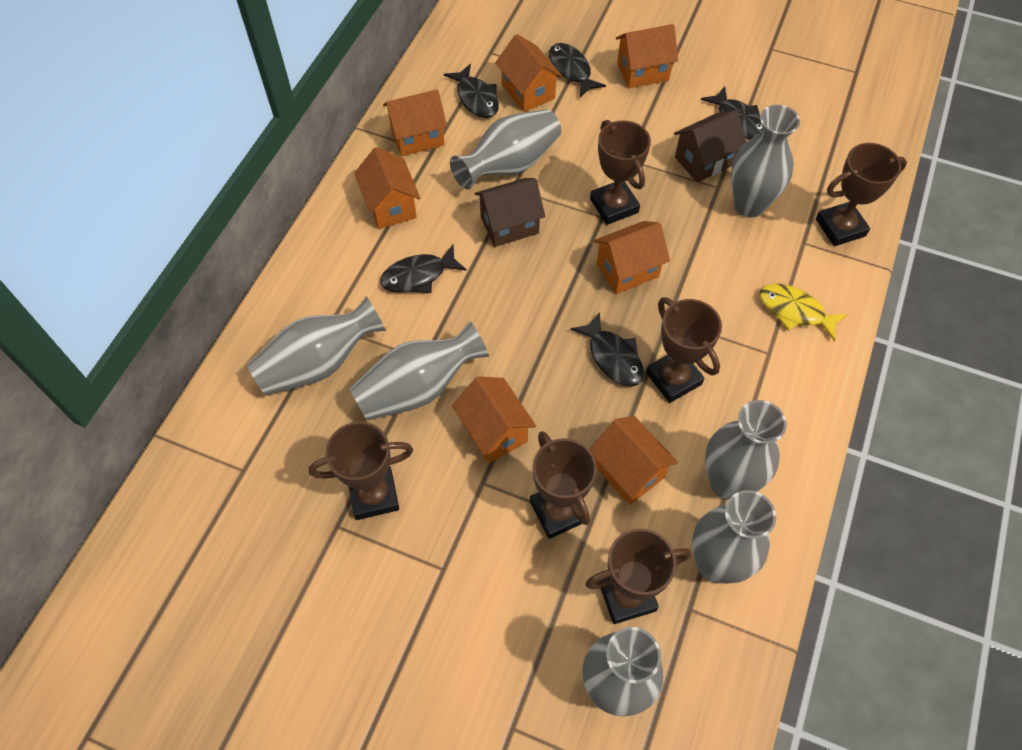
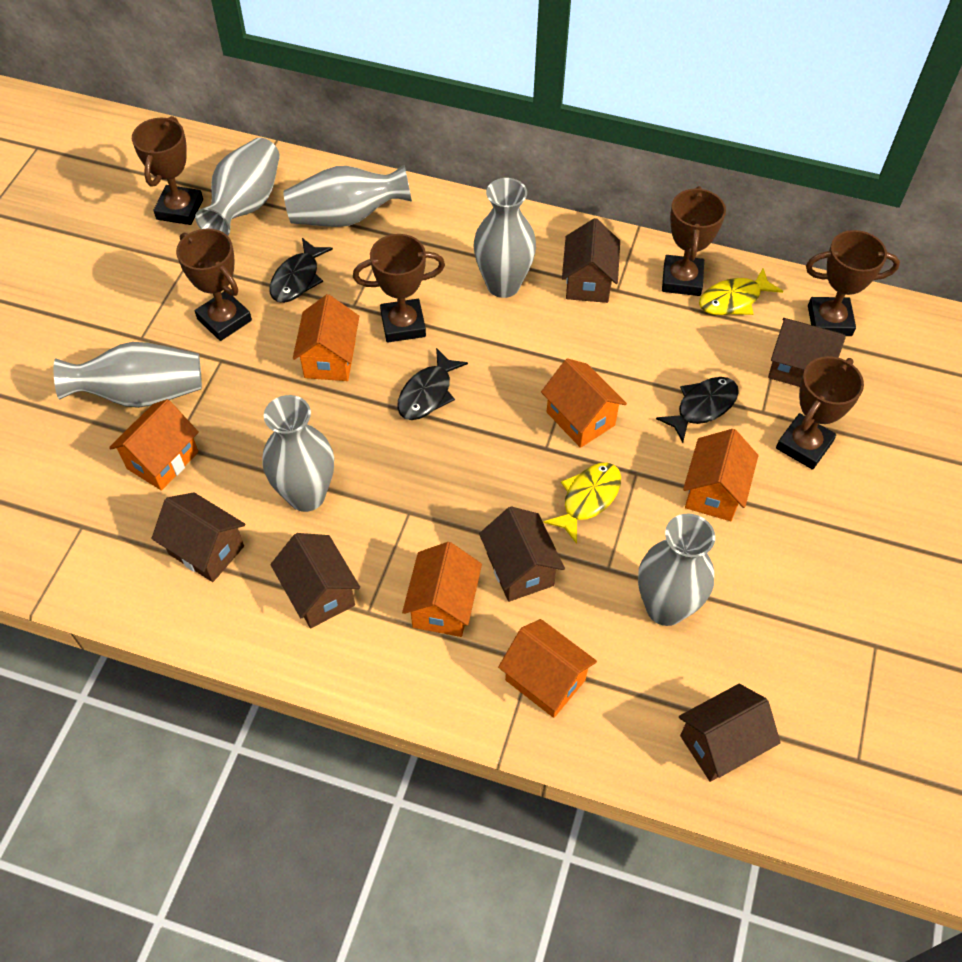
black fish: 5 -> 3
brown house: 2 -> 6
grey vase: 7 -> 6
orange house: 7 -> 6
yellow fish: 1 -> 2

